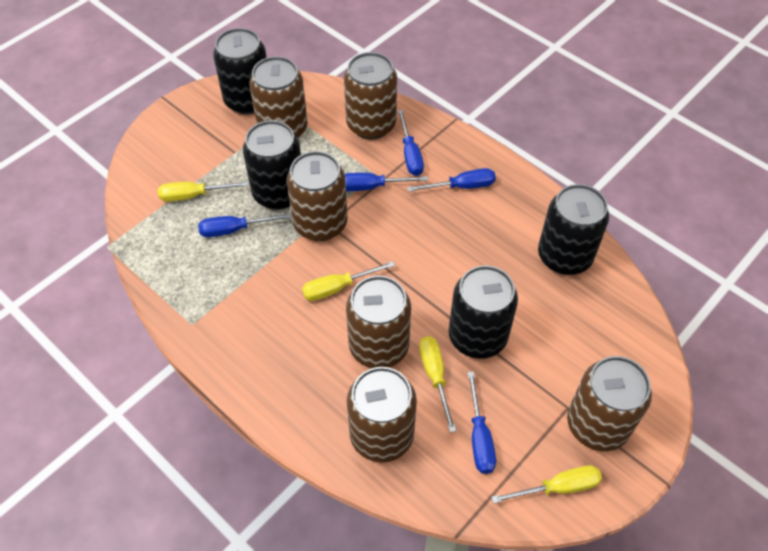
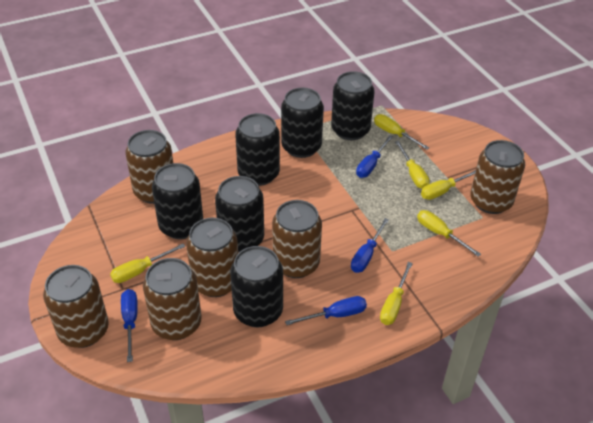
black can: 4 -> 6
blue screwdriver: 5 -> 4
yellow screwdriver: 4 -> 6

